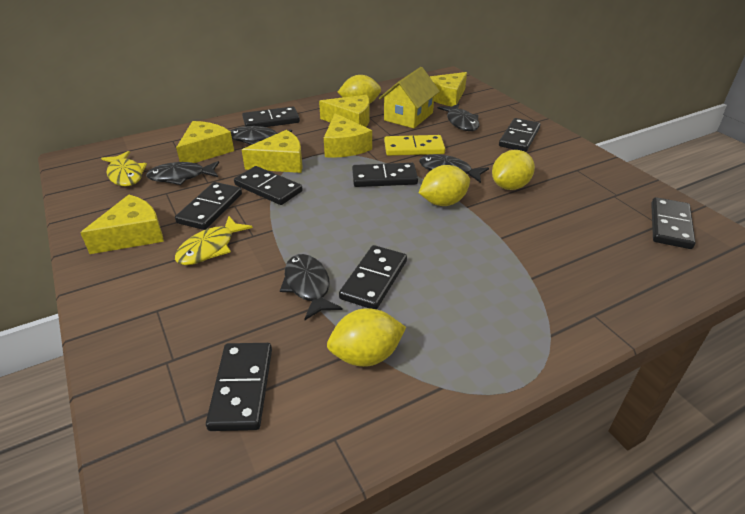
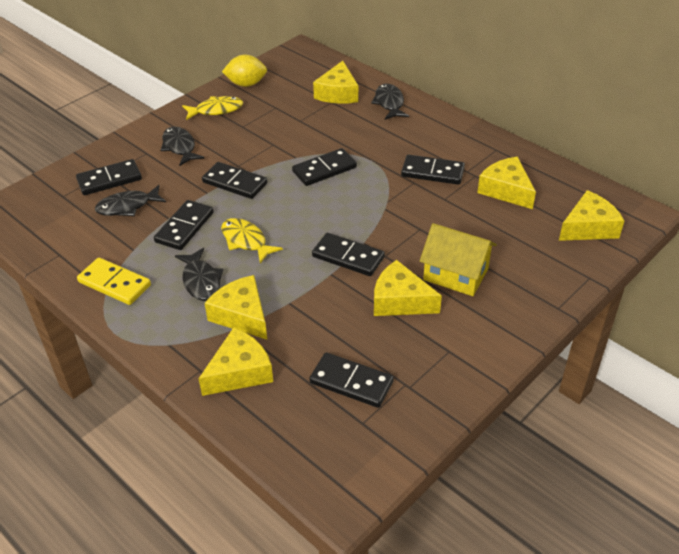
black domino: 8 -> 7
black fish: 5 -> 4
yellow lemon: 4 -> 1

